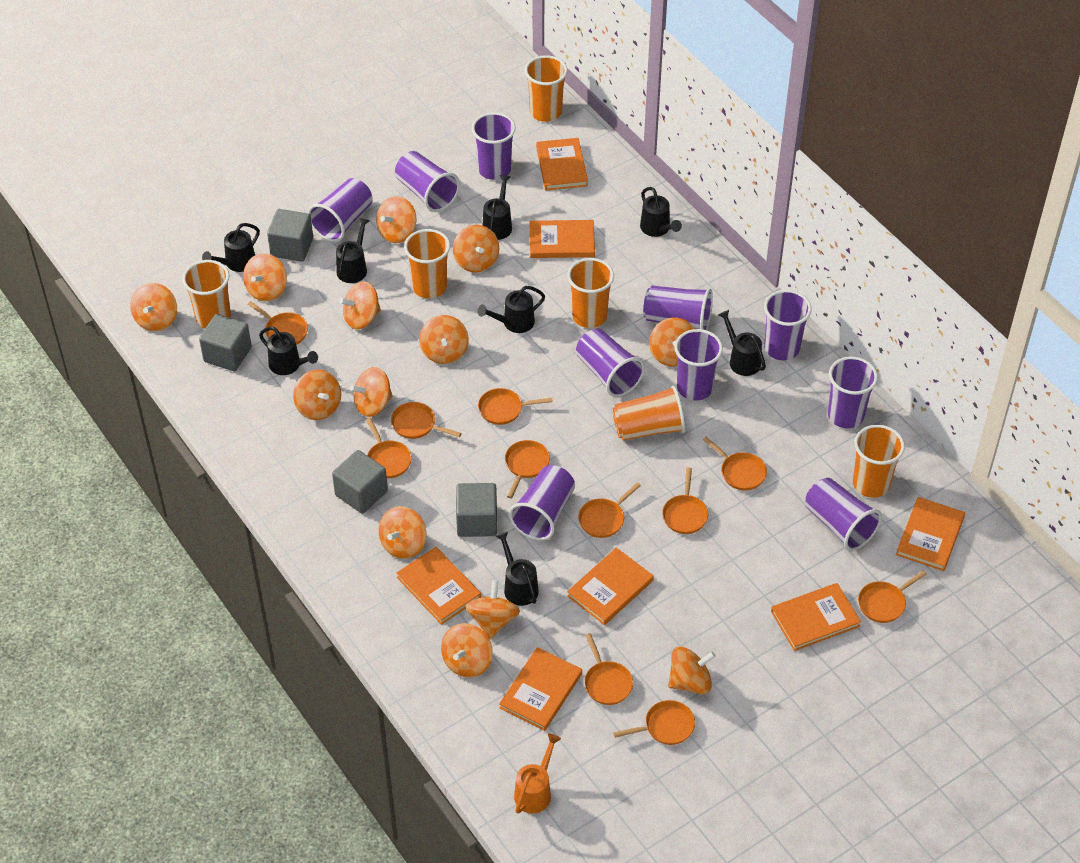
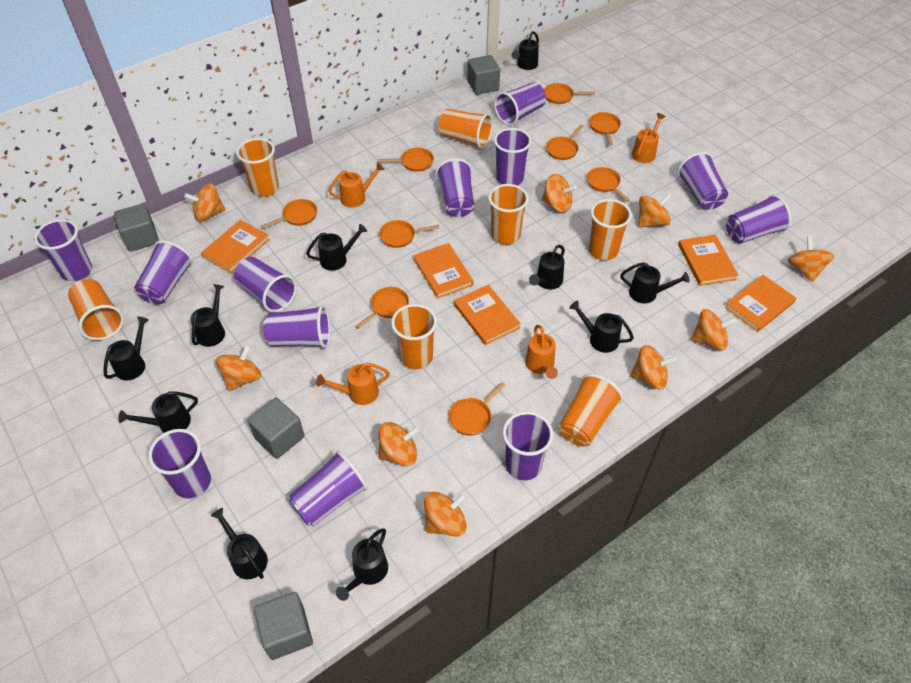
black watering can: 8 -> 10
orange book: 7 -> 5
orange cup: 6 -> 7
orange pan: 11 -> 9
orange spinning top: 13 -> 9
orange watering can: 1 -> 4
purple cup: 10 -> 12

